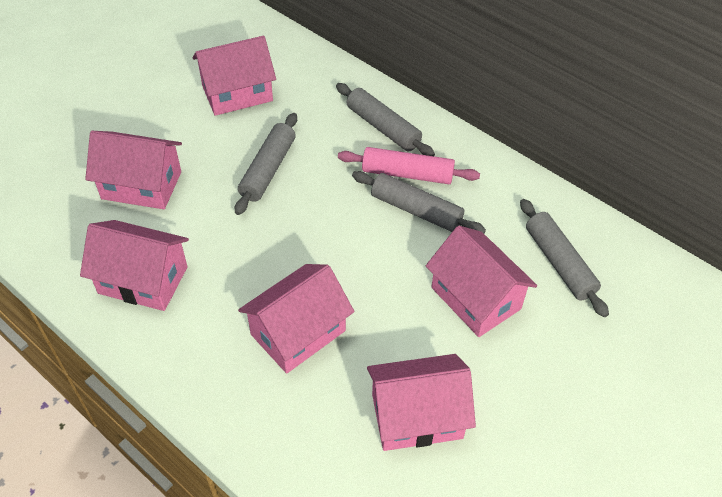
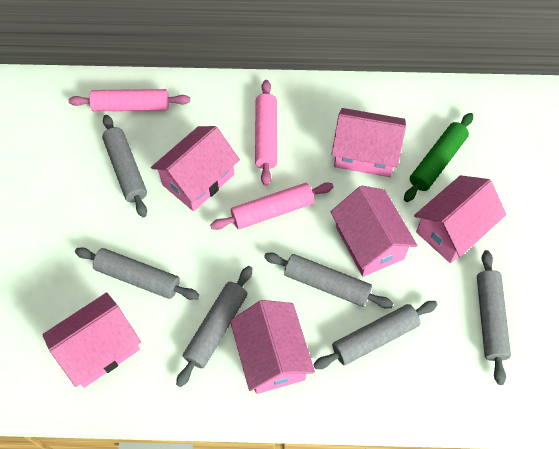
green rolling pin: 0 -> 1
grey rolling pin: 4 -> 6
pink rolling pin: 1 -> 3

